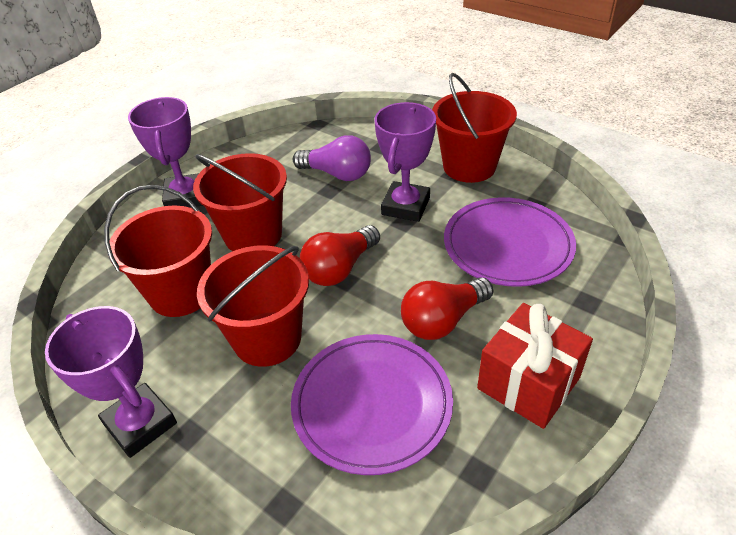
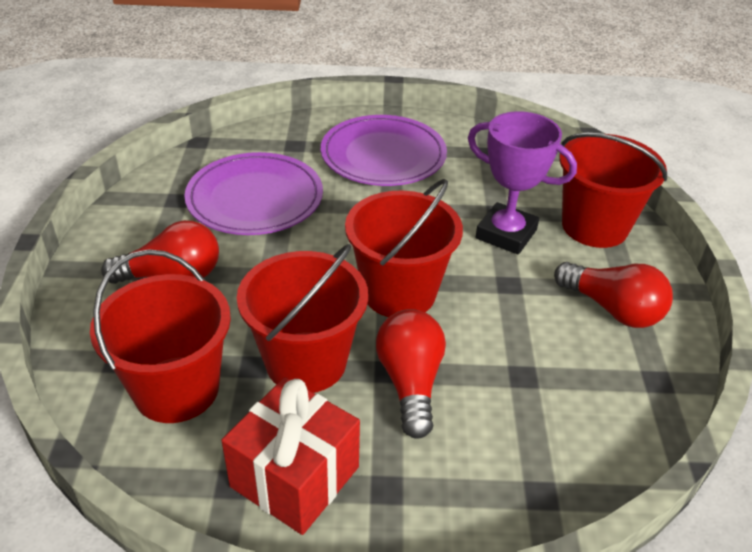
purple light bulb: 1 -> 0
purple trophy: 3 -> 1
red light bulb: 2 -> 3

